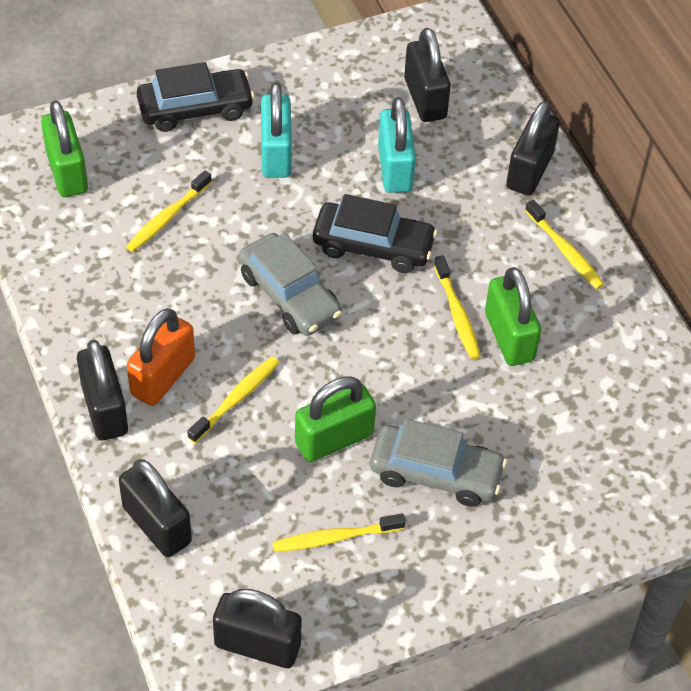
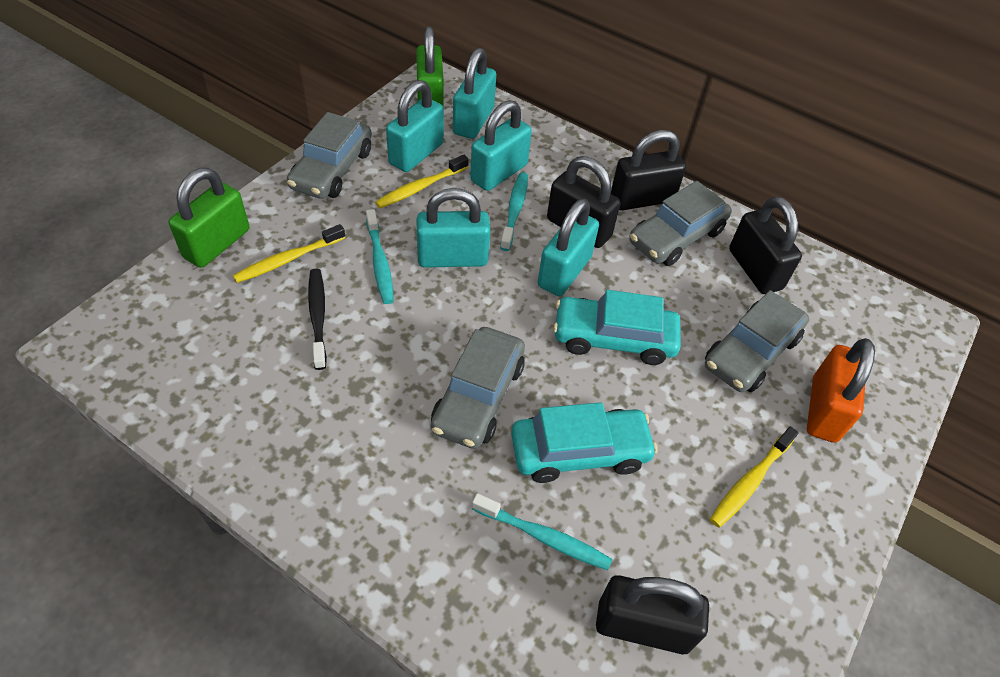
black car: 2 -> 0
black padlock: 5 -> 4
black toothbrush: 0 -> 1
green padlock: 3 -> 2
grey car: 2 -> 4
turquoise car: 0 -> 2
turquoise padlock: 2 -> 5
turquoise toothbrush: 0 -> 3
yellow toothbrush: 5 -> 3

